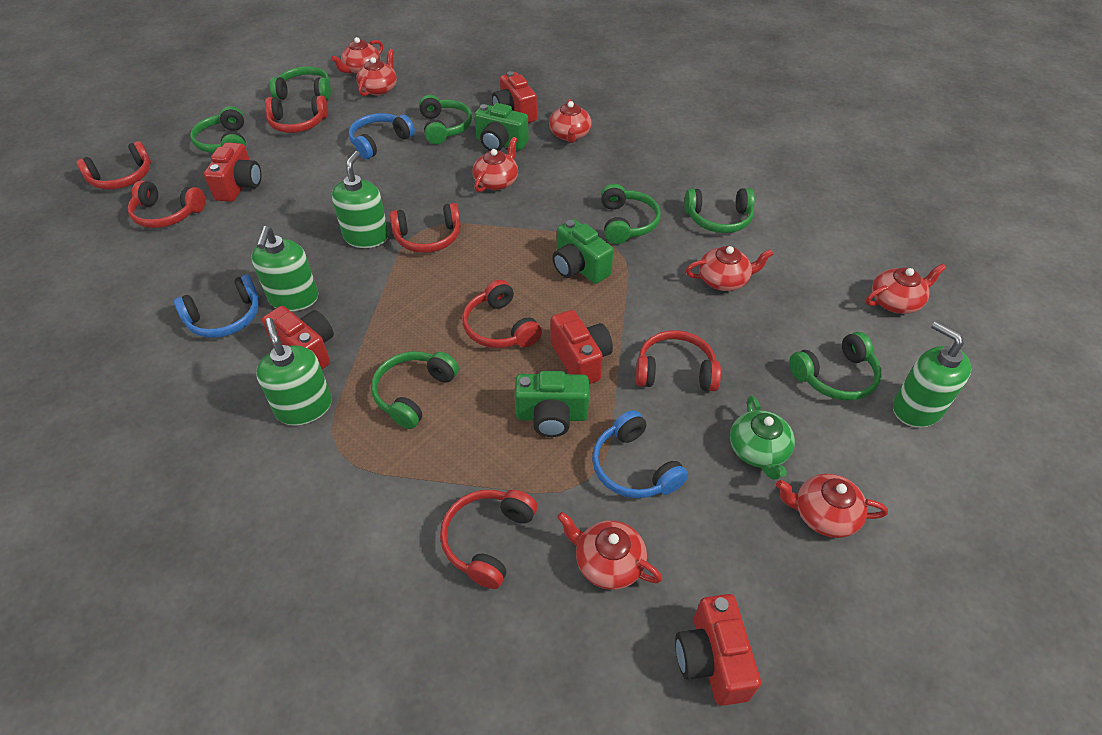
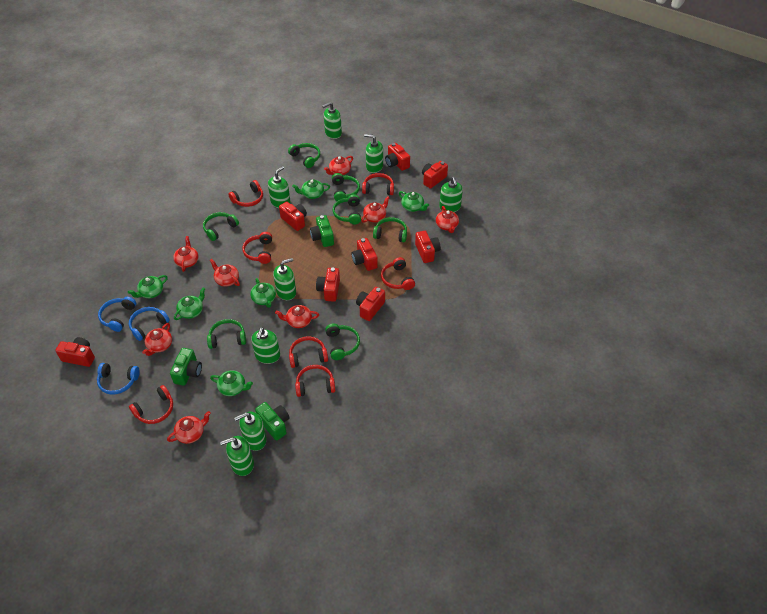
green soap dispenser: 4 -> 8
green teapot: 1 -> 6
red camera: 5 -> 8

